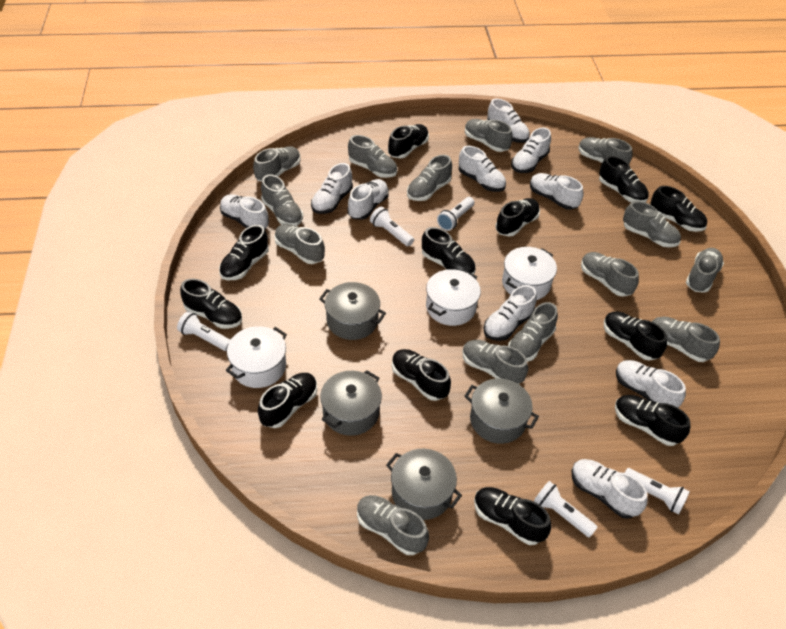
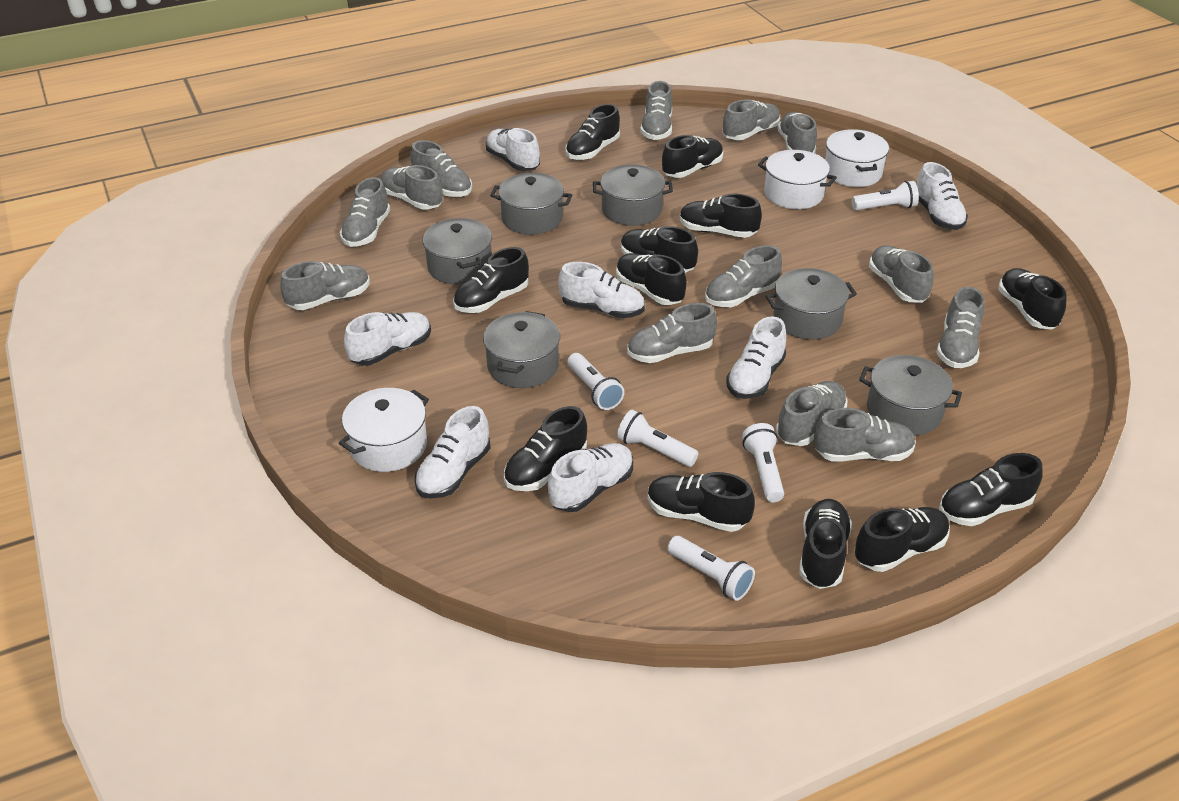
grey pot: 4 -> 6
grey shoe: 14 -> 13
white shoe: 10 -> 7

